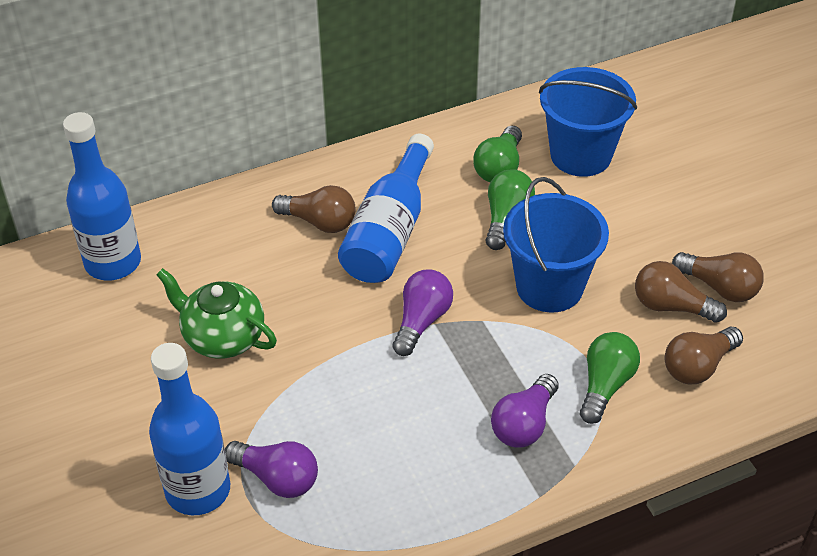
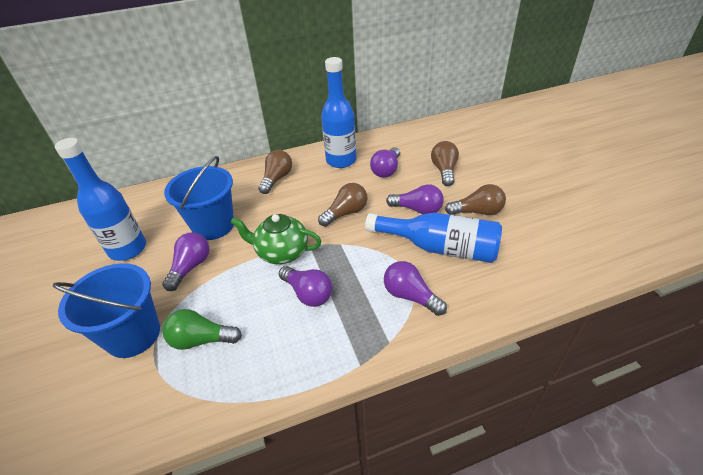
green light bulb: 3 -> 1
purple light bulb: 3 -> 5

